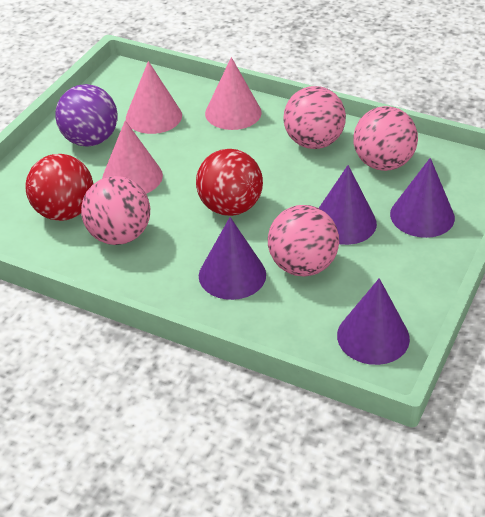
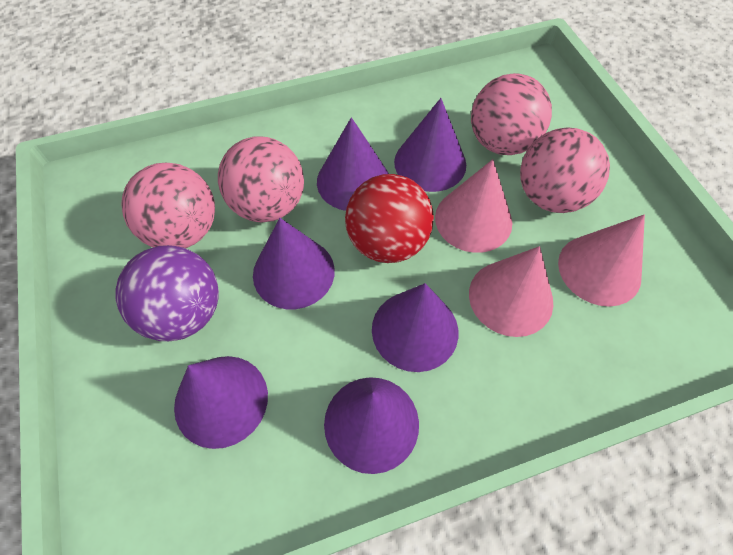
purple cone: 4 -> 6
red ball: 2 -> 1

